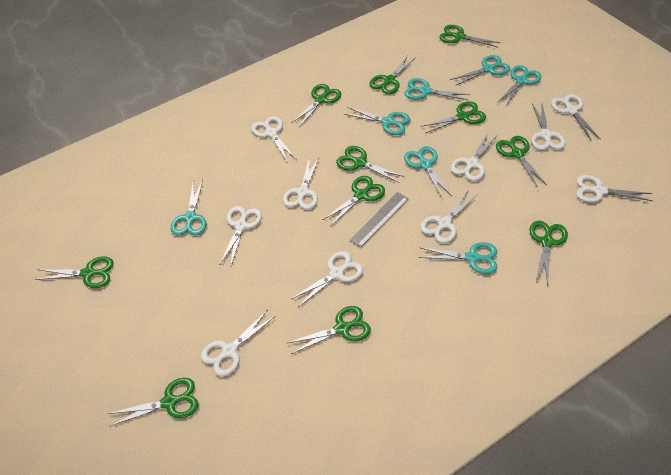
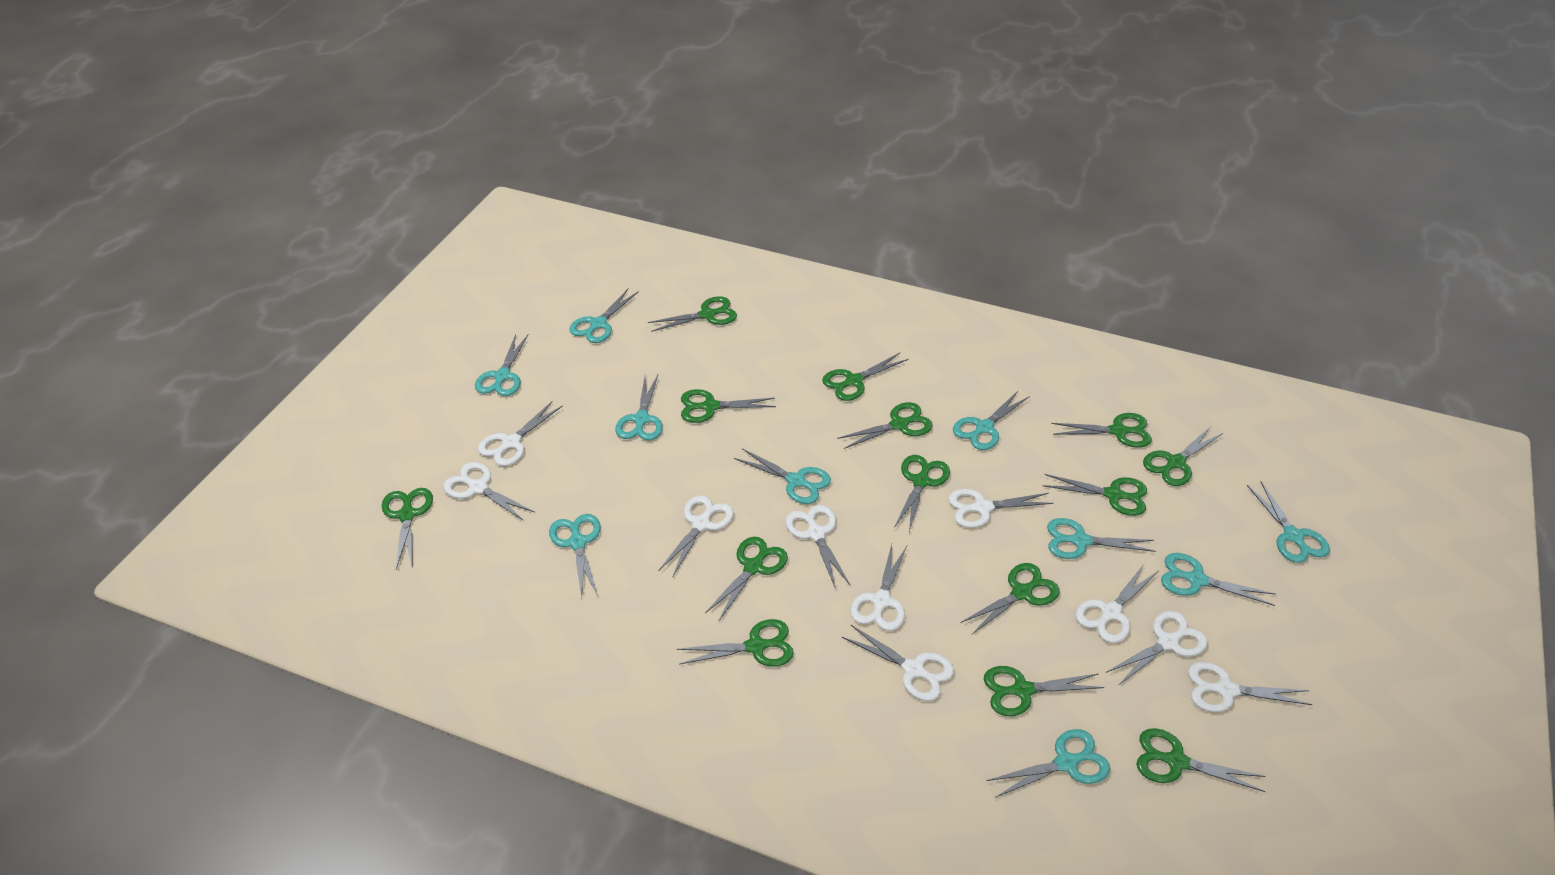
green scissors: 11 -> 14
grey ruler: 1 -> 0
turquoise scissors: 7 -> 10

